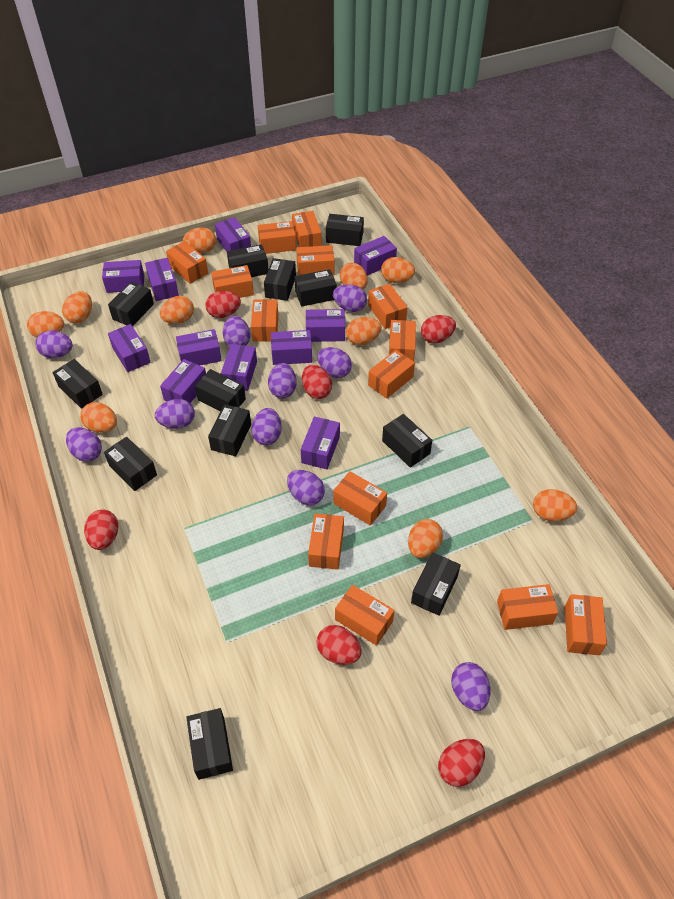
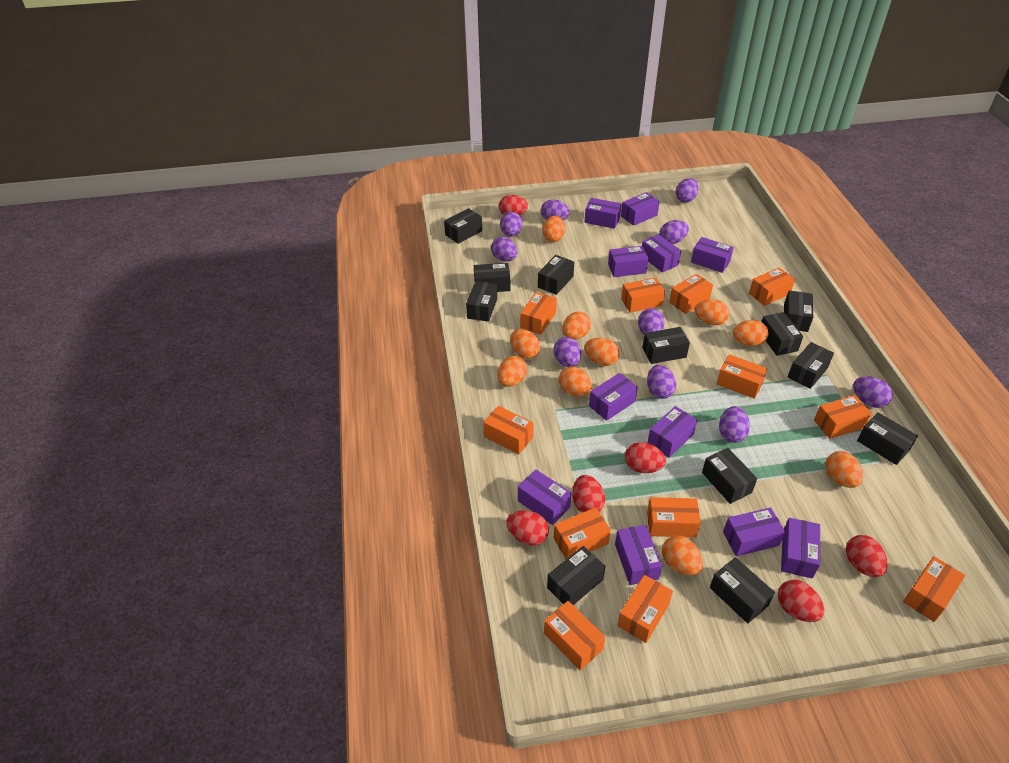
orange box: 14 -> 12

